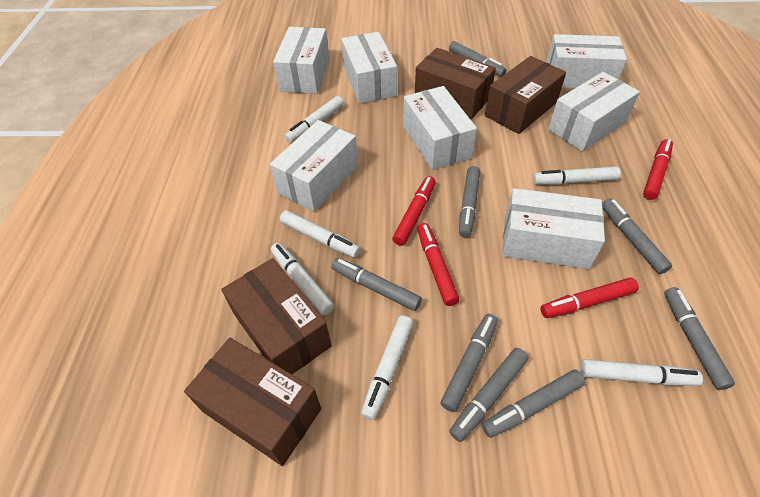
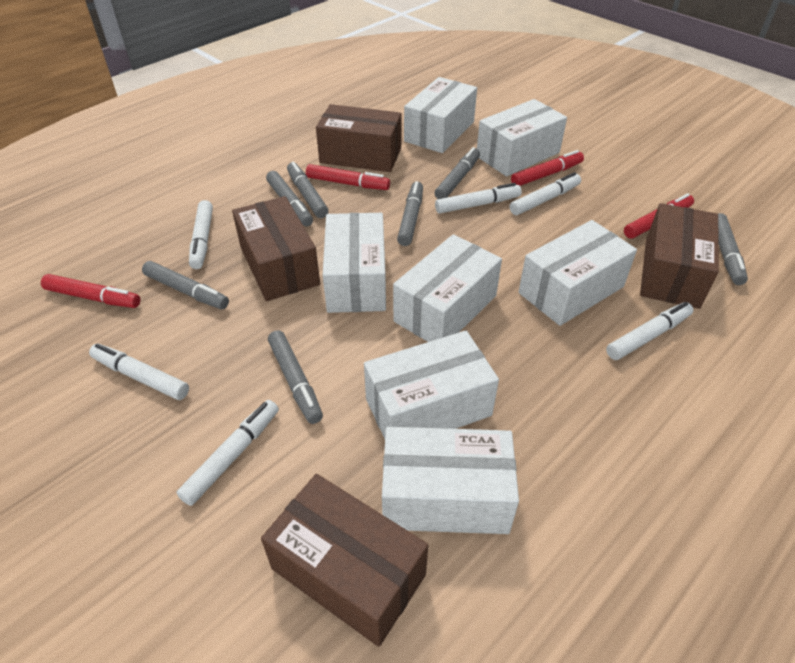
grey marker: 8 -> 7

